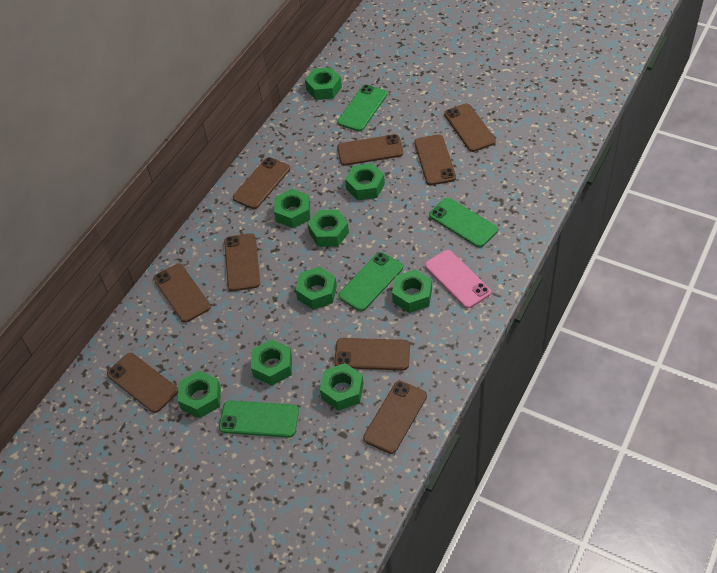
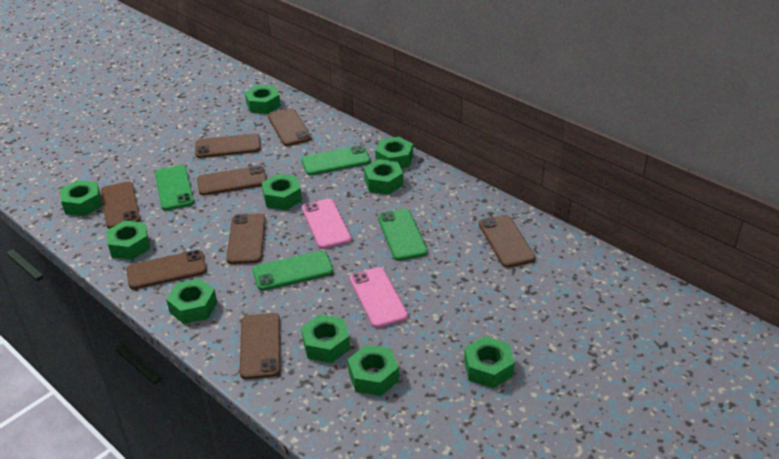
brown phone: 9 -> 8
green nut: 9 -> 10
pink phone: 1 -> 2

